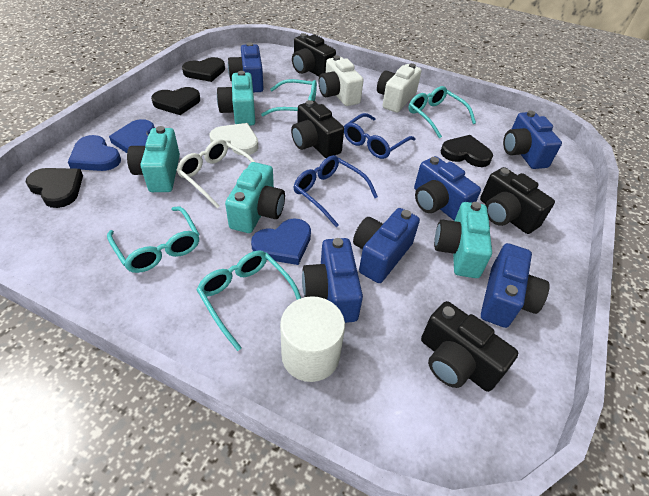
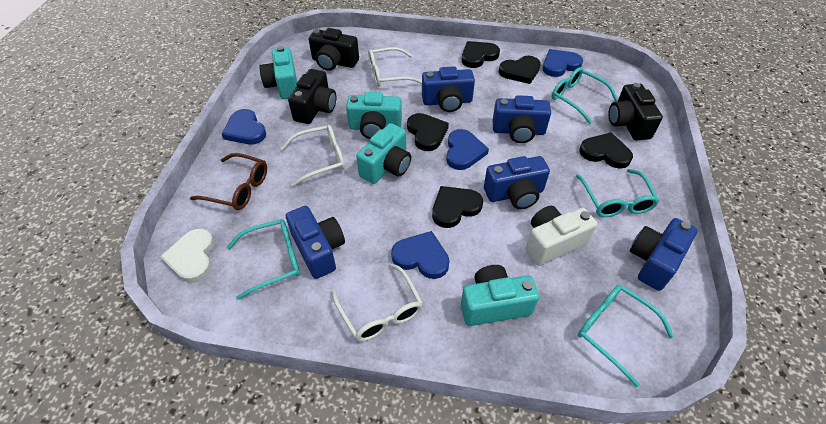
black camera: 4 -> 3
black heart: 4 -> 5
blue camera: 6 -> 5
blue glasses: 2 -> 0
blue heart: 3 -> 4
brown glasses: 0 -> 1
white camera: 2 -> 1
white cylinder: 1 -> 0
white glasses: 1 -> 3

